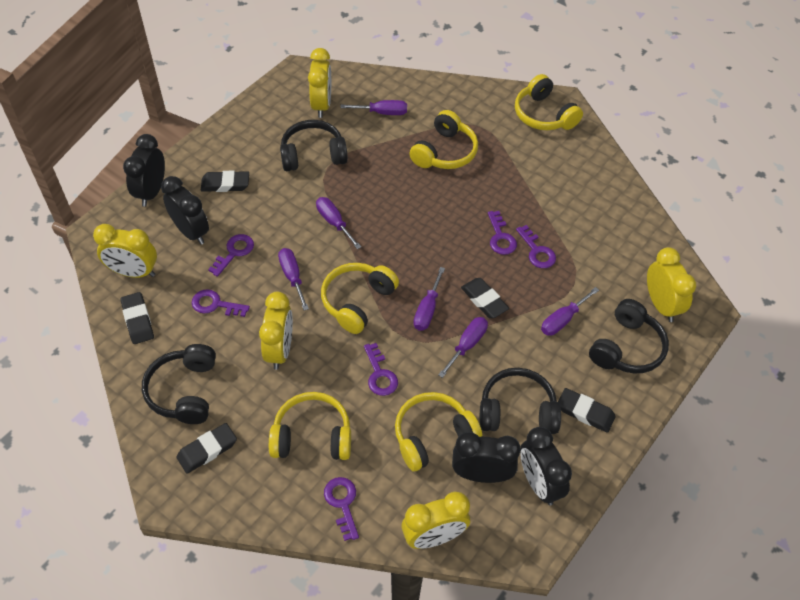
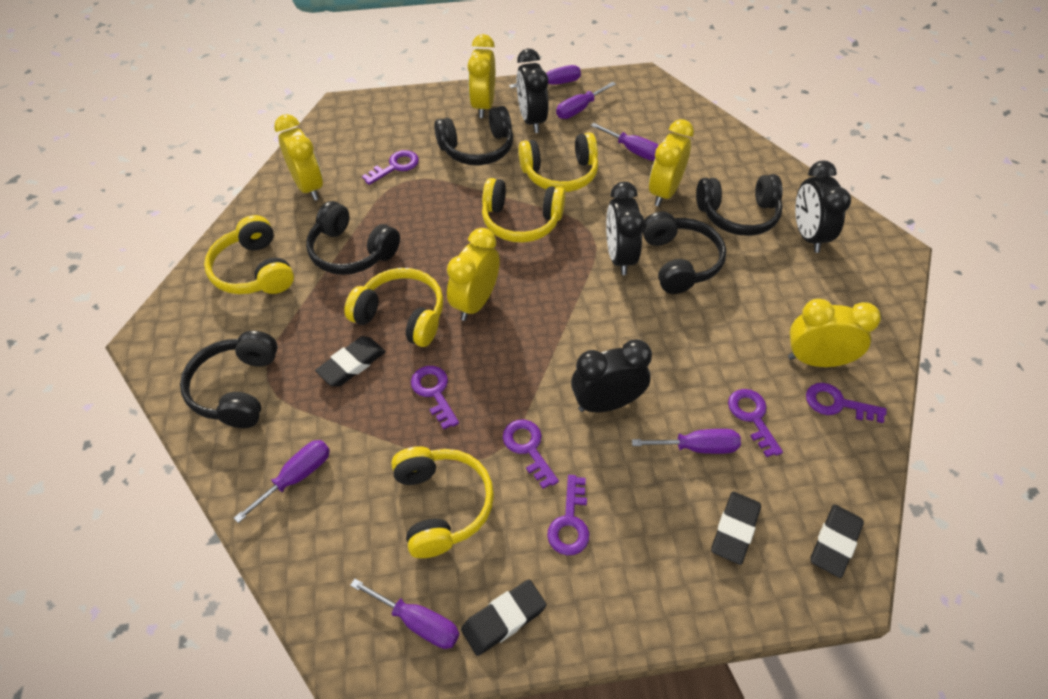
black eraser: 5 -> 4
black headphones: 4 -> 5

